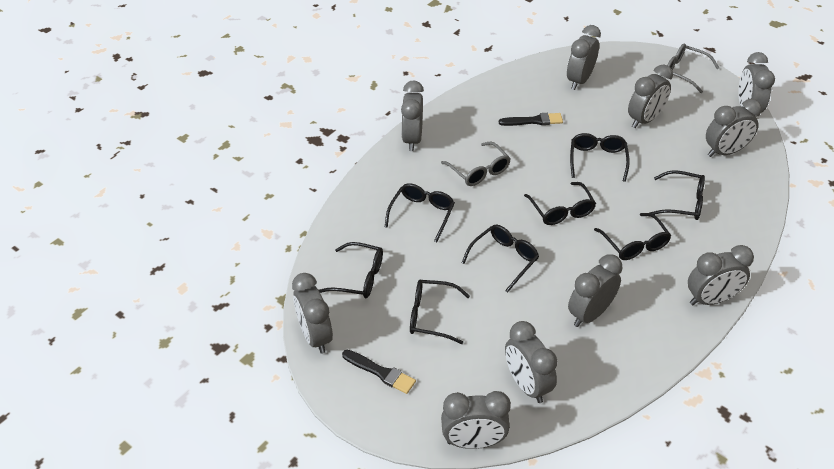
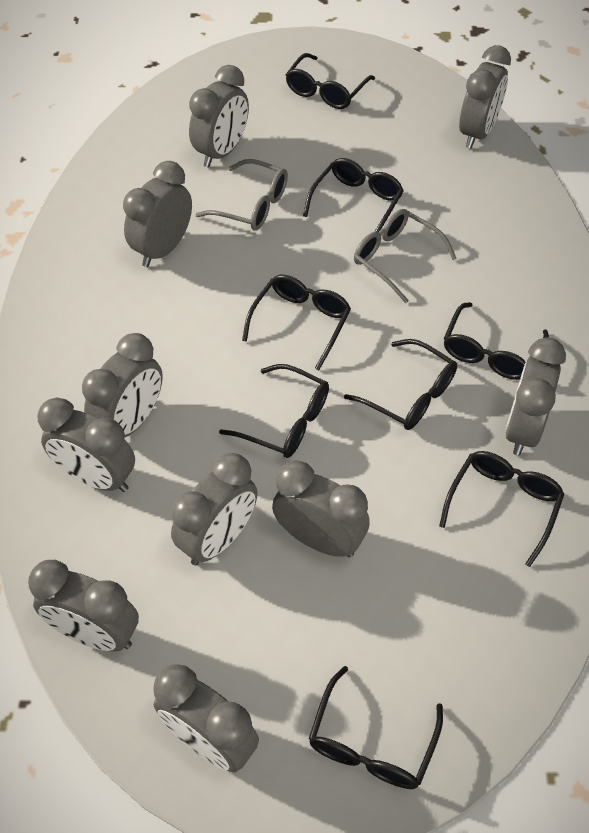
black brush: 2 -> 0

